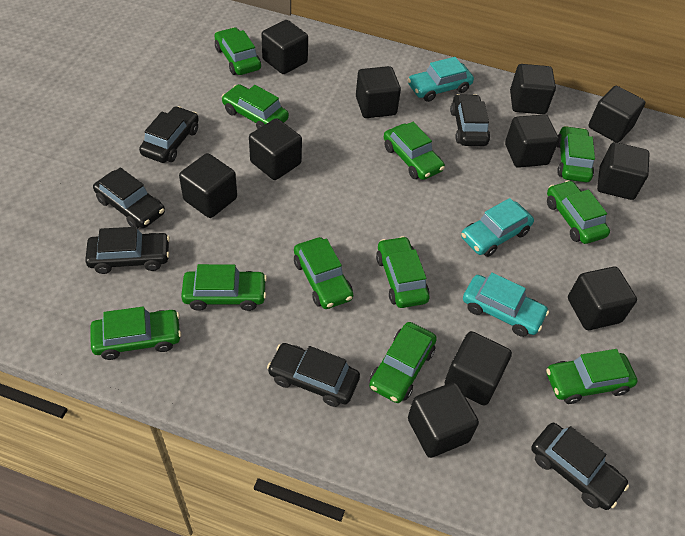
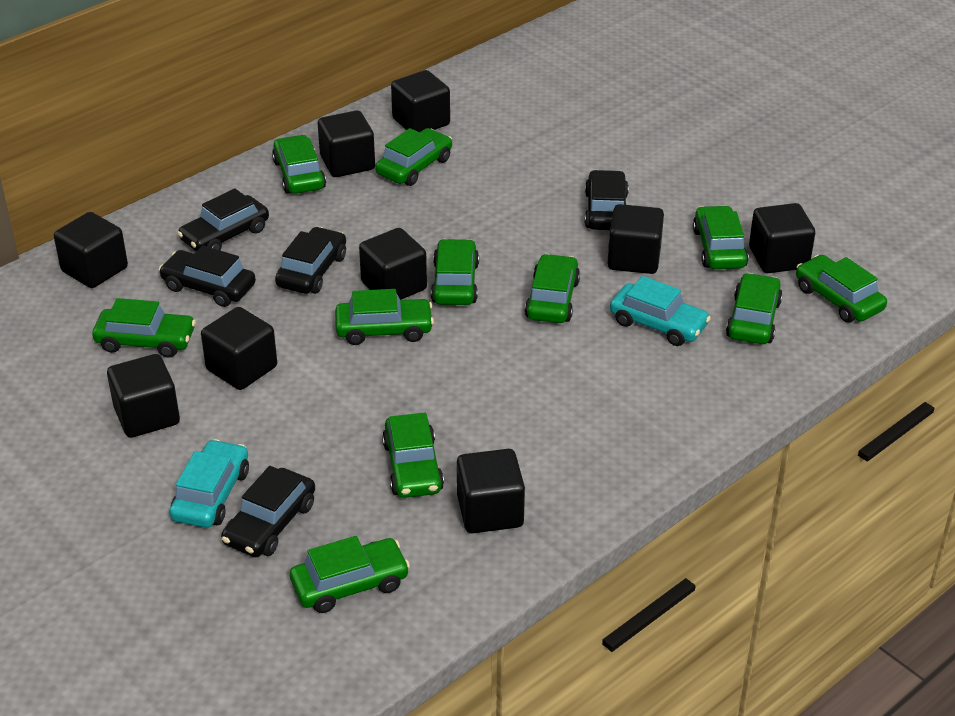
black car: 6 -> 5
black cube: 11 -> 9
turquoise car: 3 -> 2

